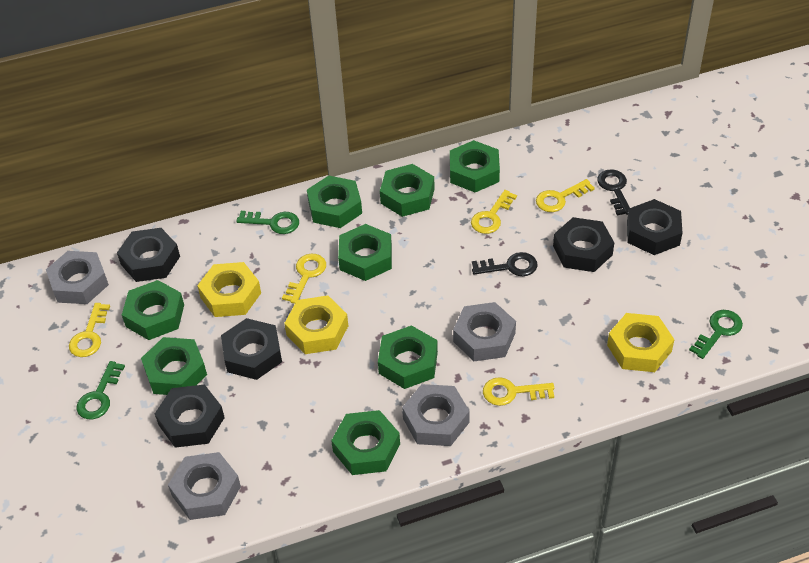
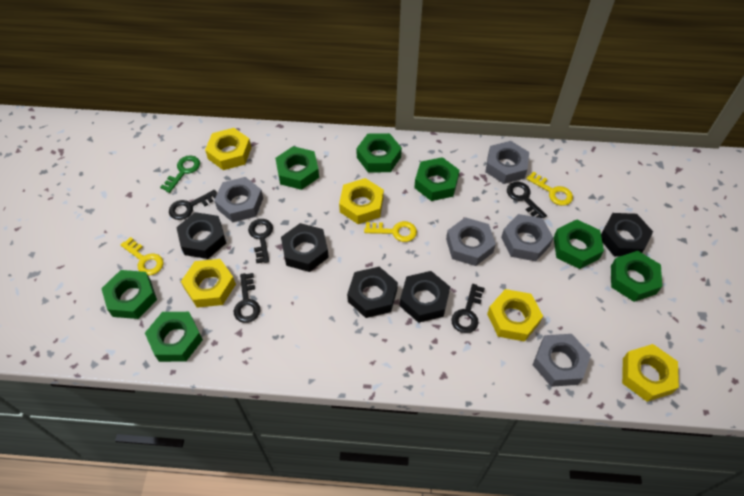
black key: 2 -> 5
green key: 3 -> 1
green nut: 8 -> 7
grey nut: 4 -> 5
yellow key: 5 -> 3
yellow nut: 3 -> 5

